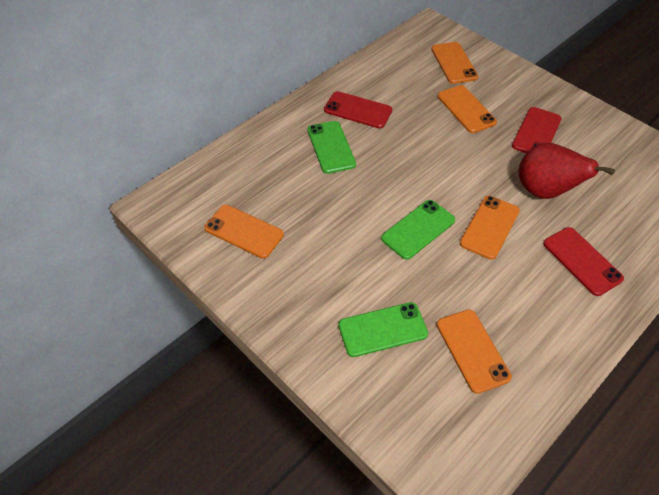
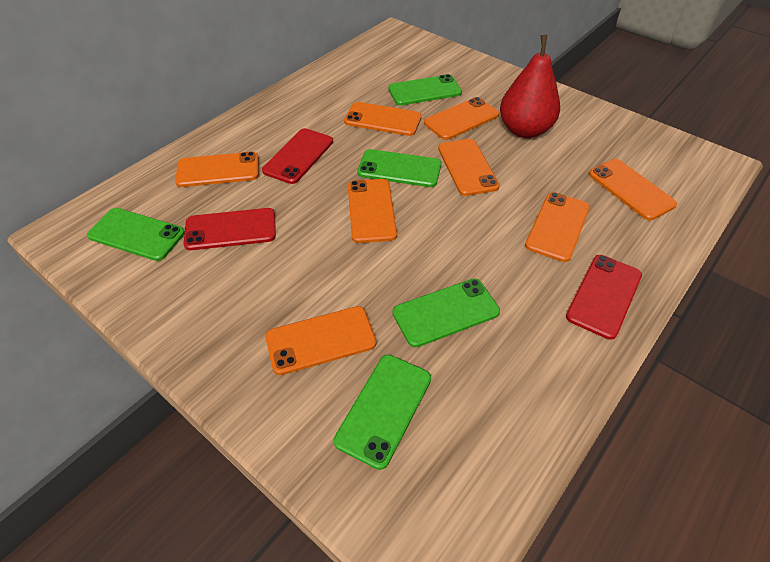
green phone: 3 -> 5
orange phone: 5 -> 8

